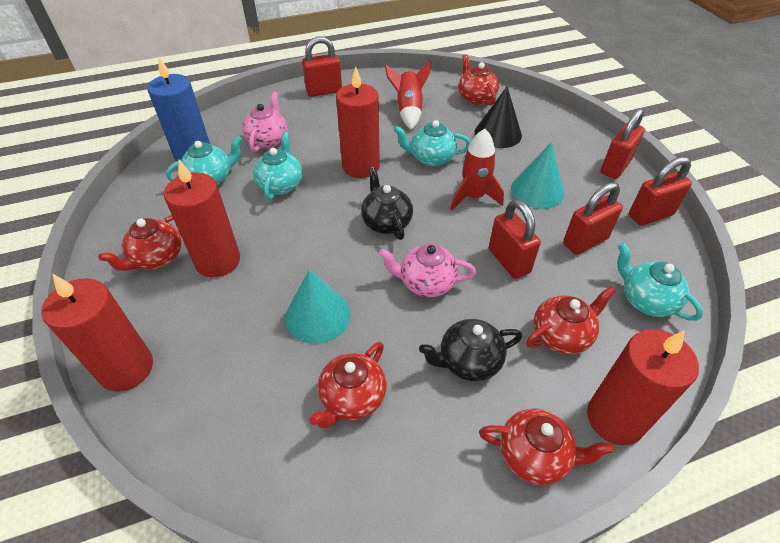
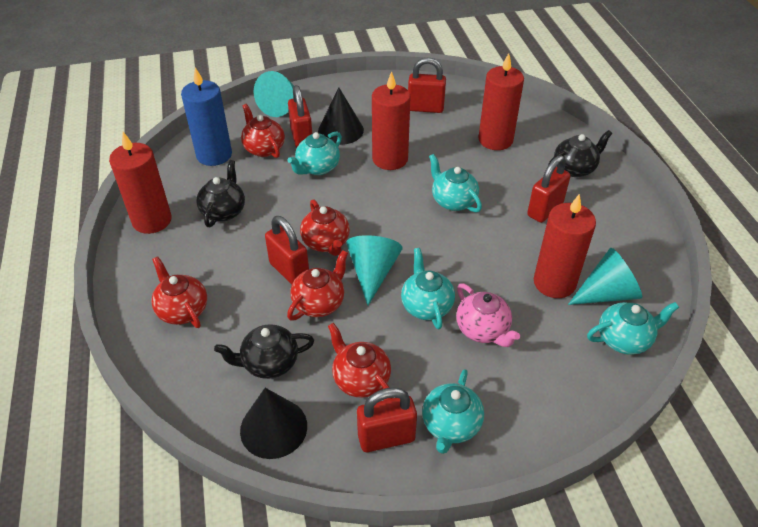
black cone: 1 -> 2
black teapot: 2 -> 3
pink teapot: 2 -> 1
red rocket: 2 -> 0
turquoise cone: 2 -> 3
turquoise teapot: 4 -> 5

